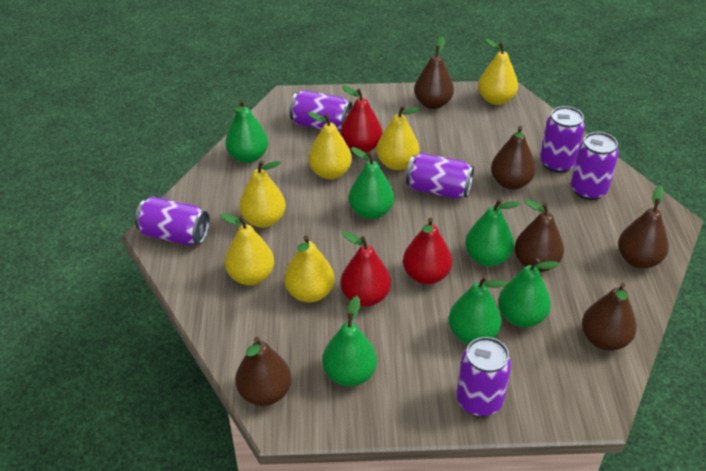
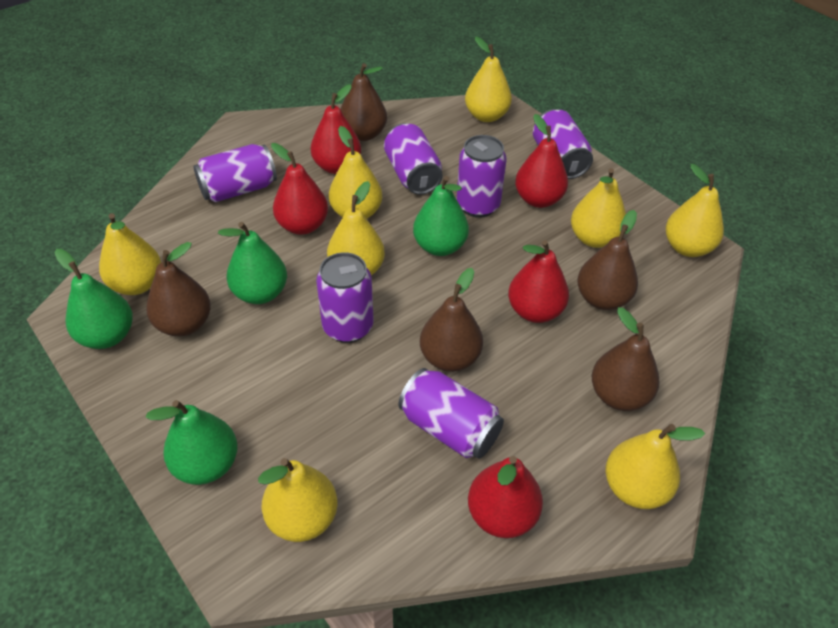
brown pear: 6 -> 5
green pear: 6 -> 4
red pear: 3 -> 5
yellow pear: 6 -> 8

